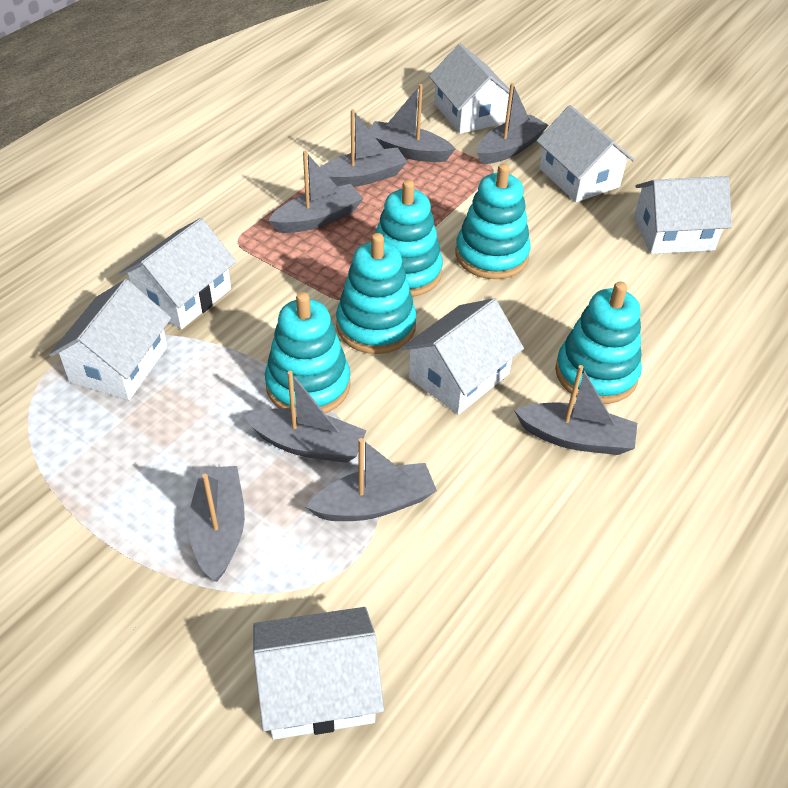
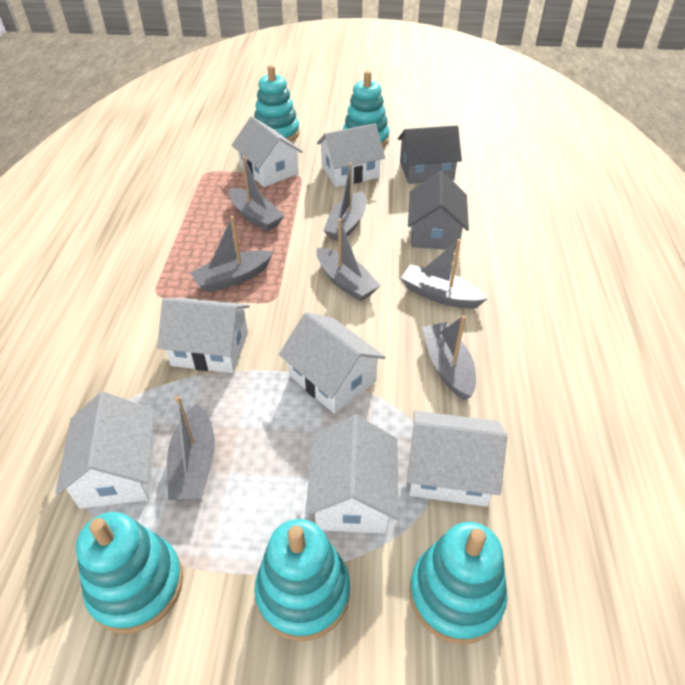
grey boat: 8 -> 7
grey house: 0 -> 2

